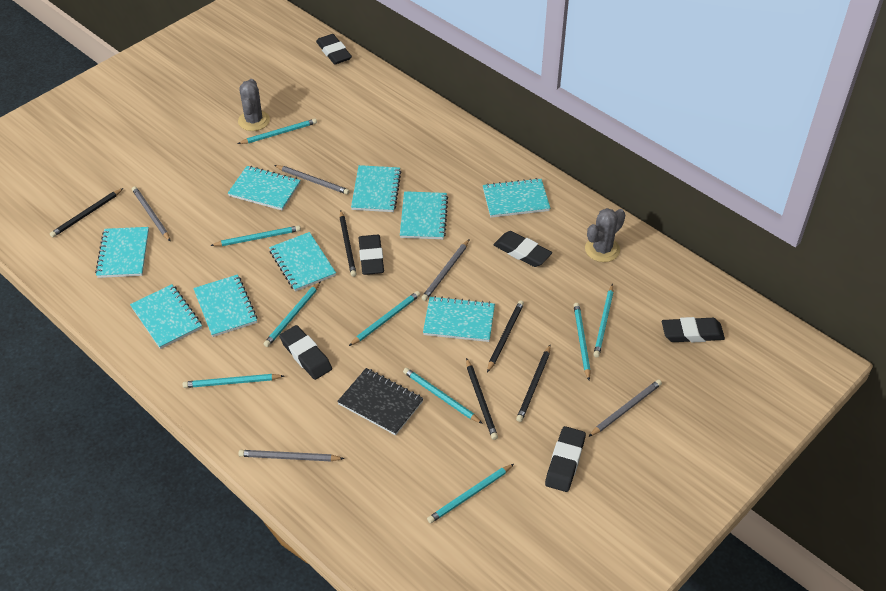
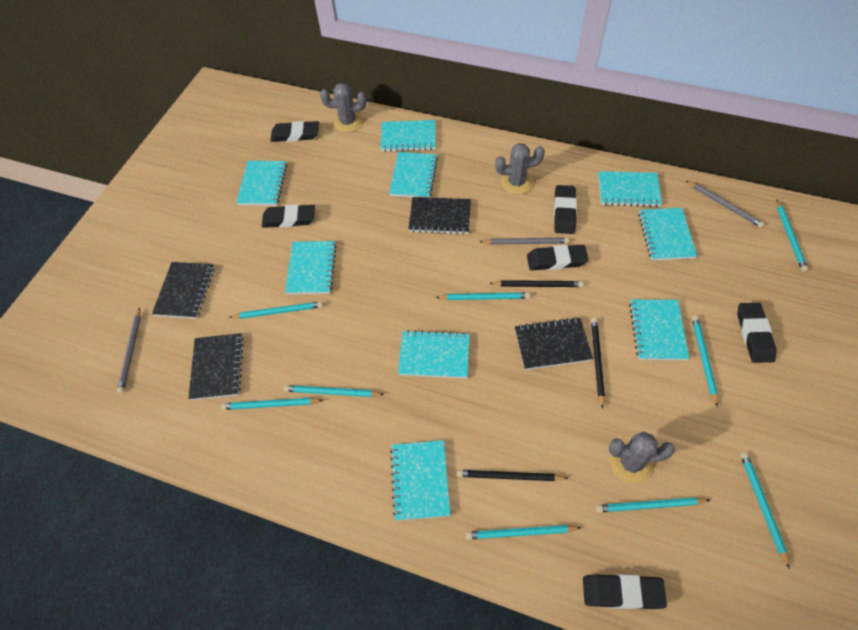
black notebook: 1 -> 4
black pencil: 5 -> 3
grey cactus: 2 -> 3
grey pencil: 5 -> 3

